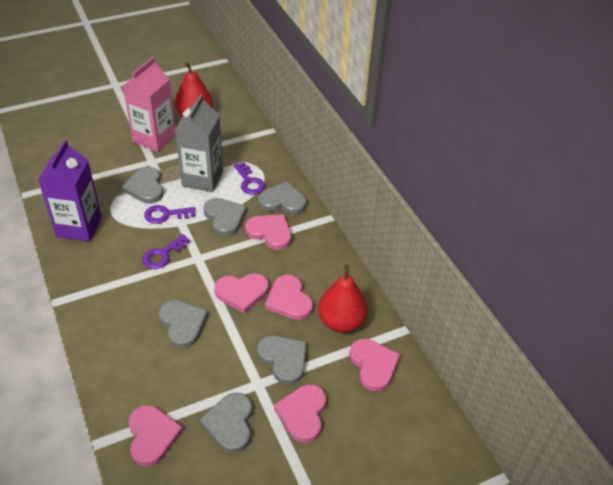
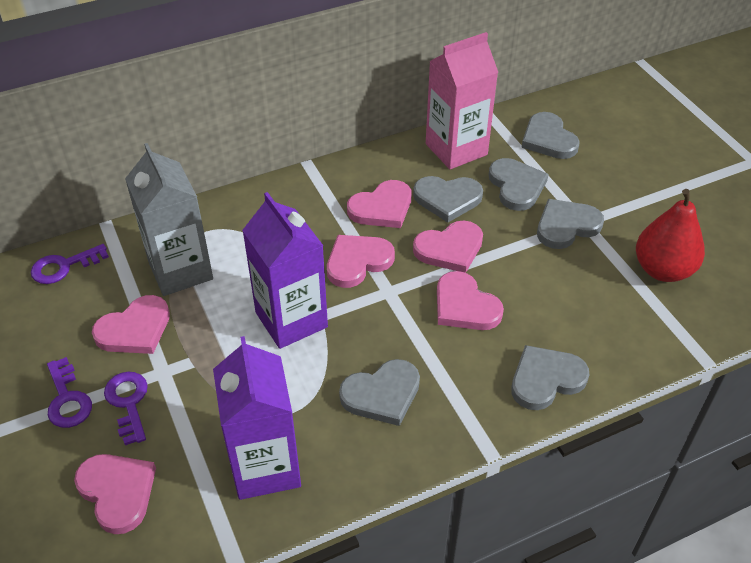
purple carton: 1 -> 2
red pear: 2 -> 1

